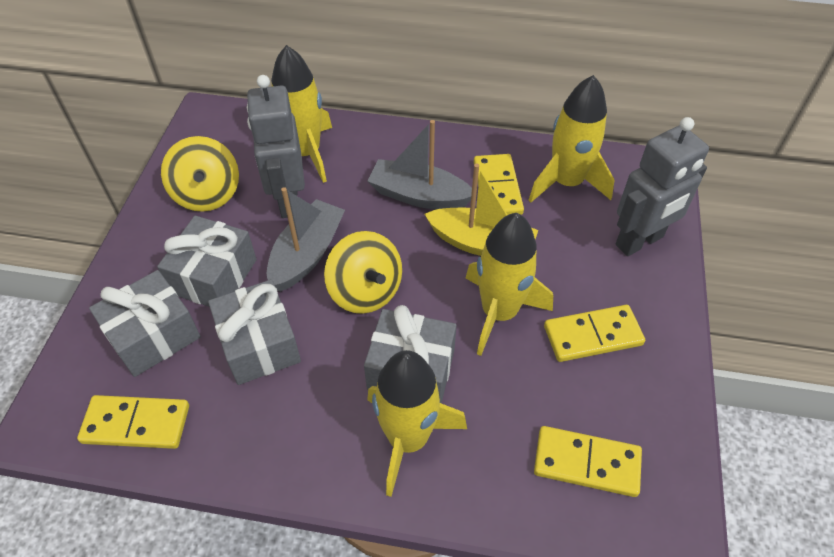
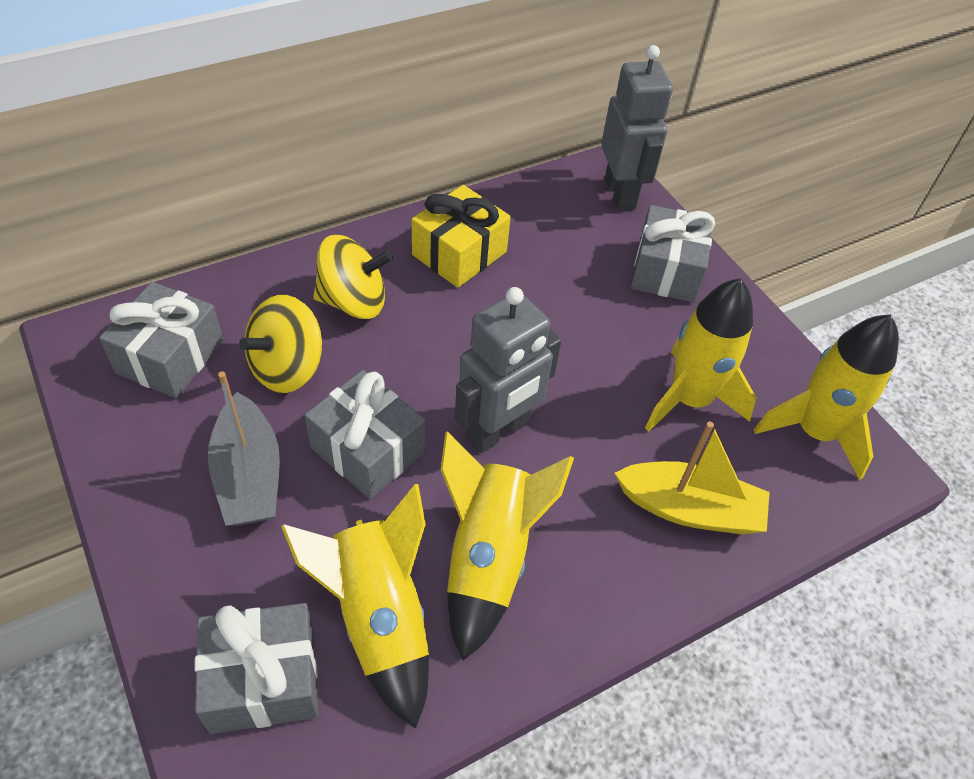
grey boat: 2 -> 1
yellow domino: 4 -> 0
yellow gift: 0 -> 1

